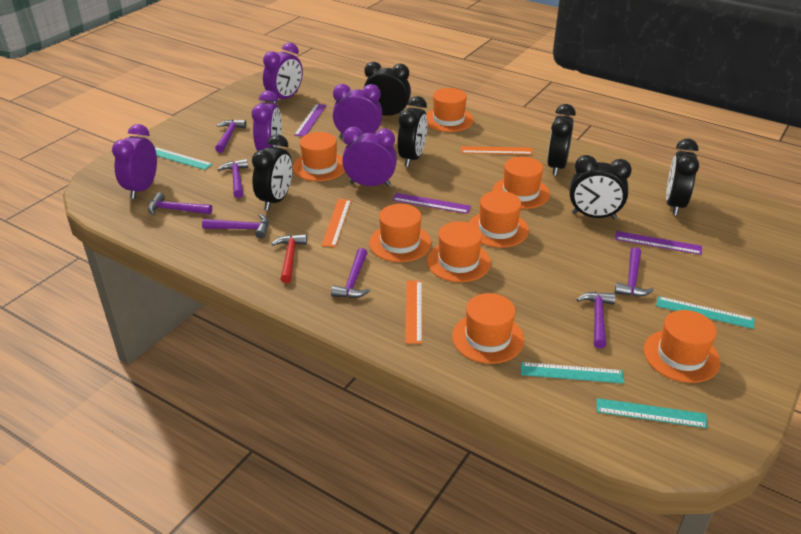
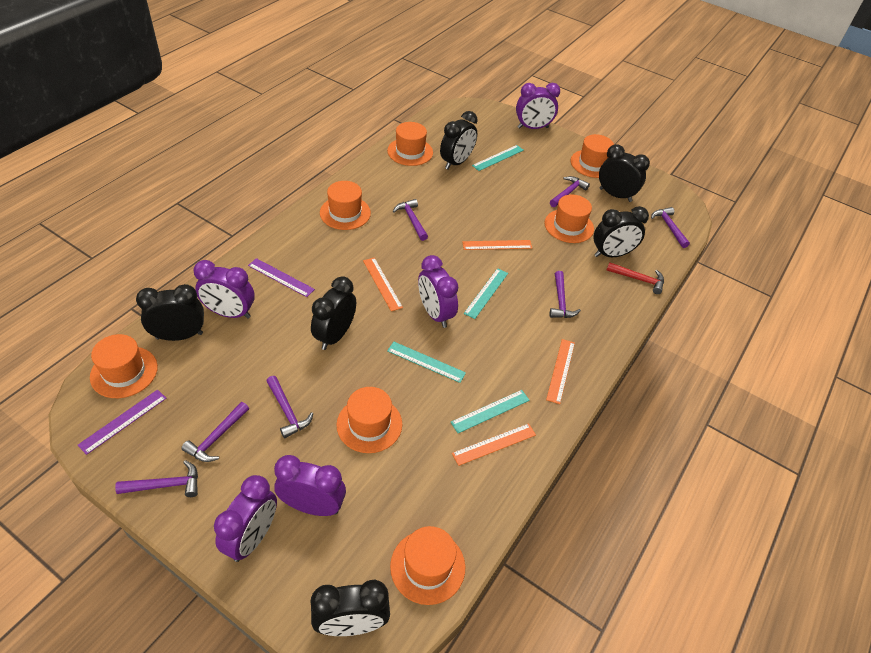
orange hat: 8 -> 7
orange ruler: 3 -> 4
purple ruler: 3 -> 2

